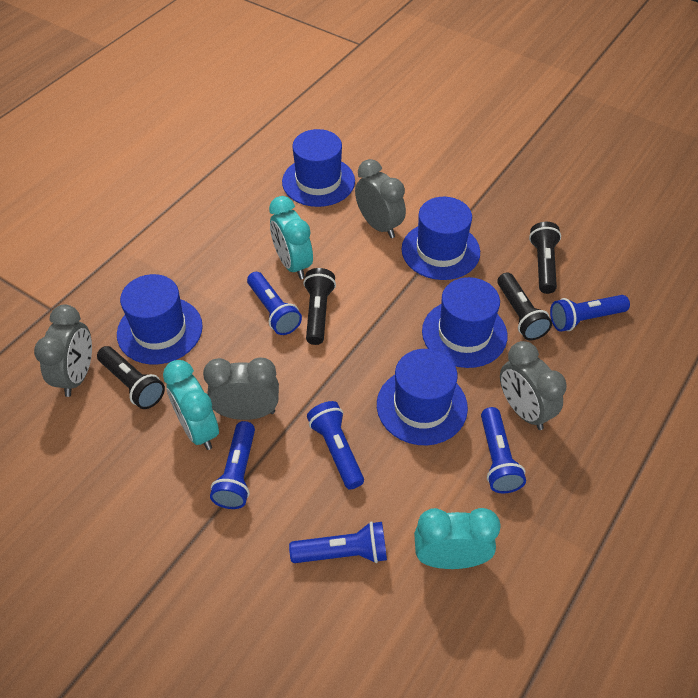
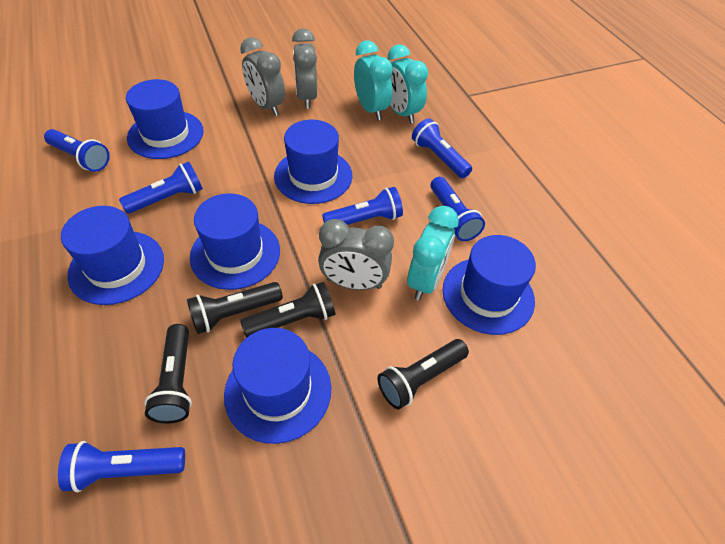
blue hat: 5 -> 6
grey clock: 4 -> 3

